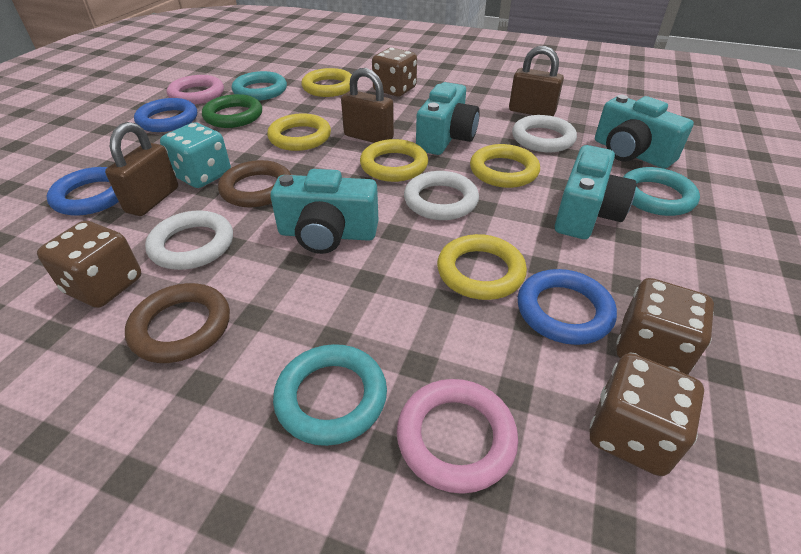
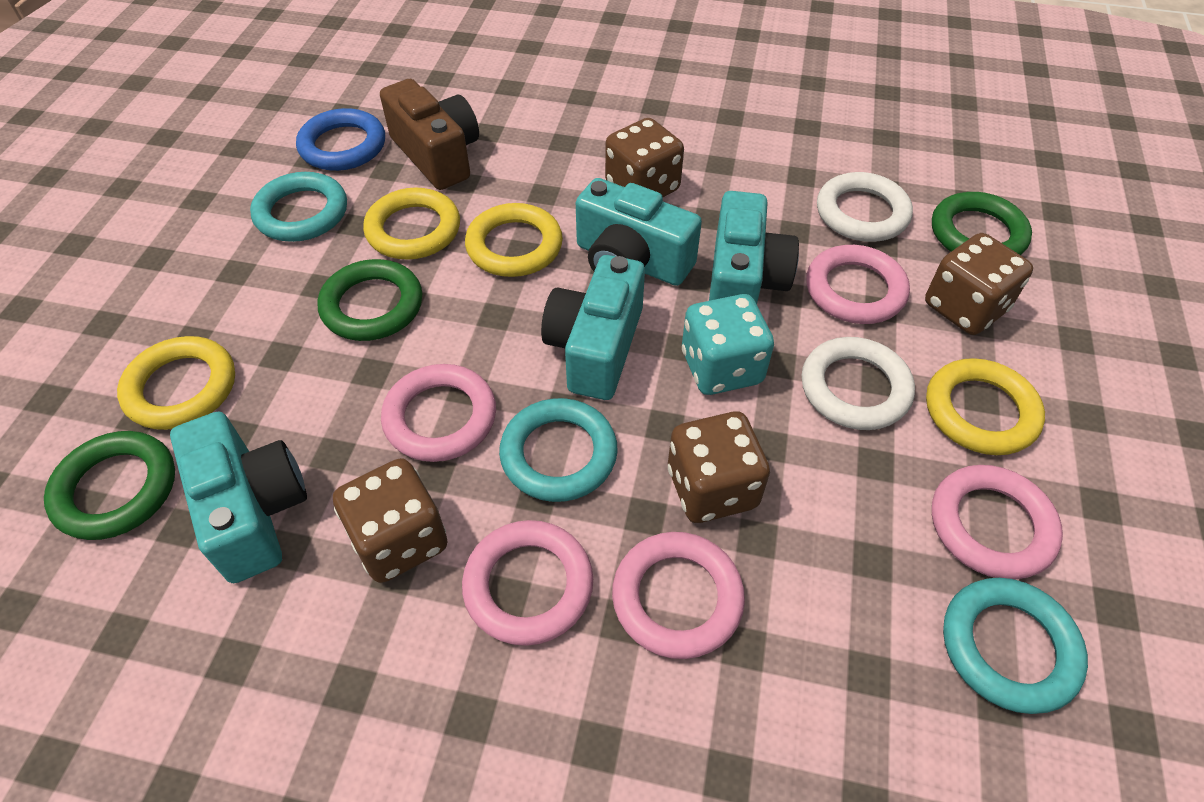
blue ring: 3 -> 1
brown camera: 0 -> 1
brown padlock: 3 -> 0
brown ring: 2 -> 0
green ring: 1 -> 3
pink ring: 2 -> 5
white ring: 3 -> 2
yellow ring: 5 -> 4

